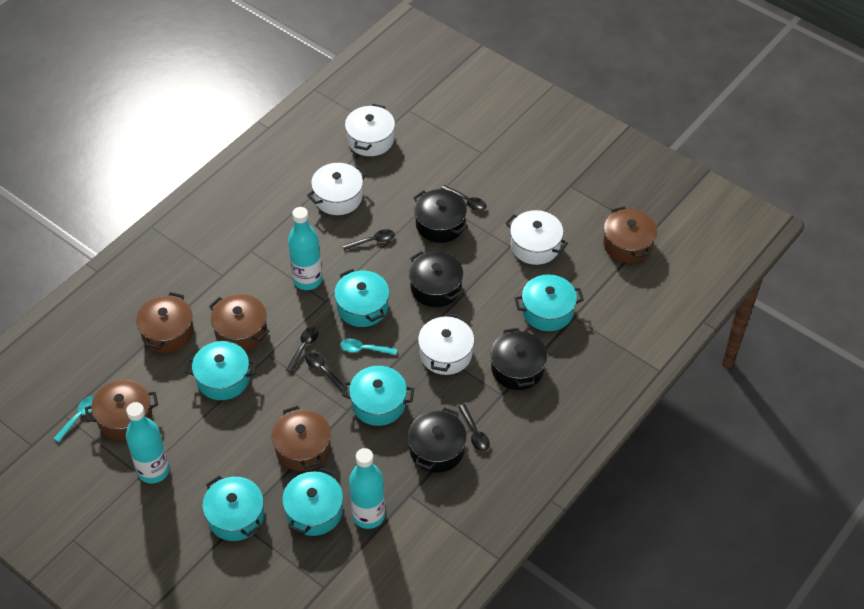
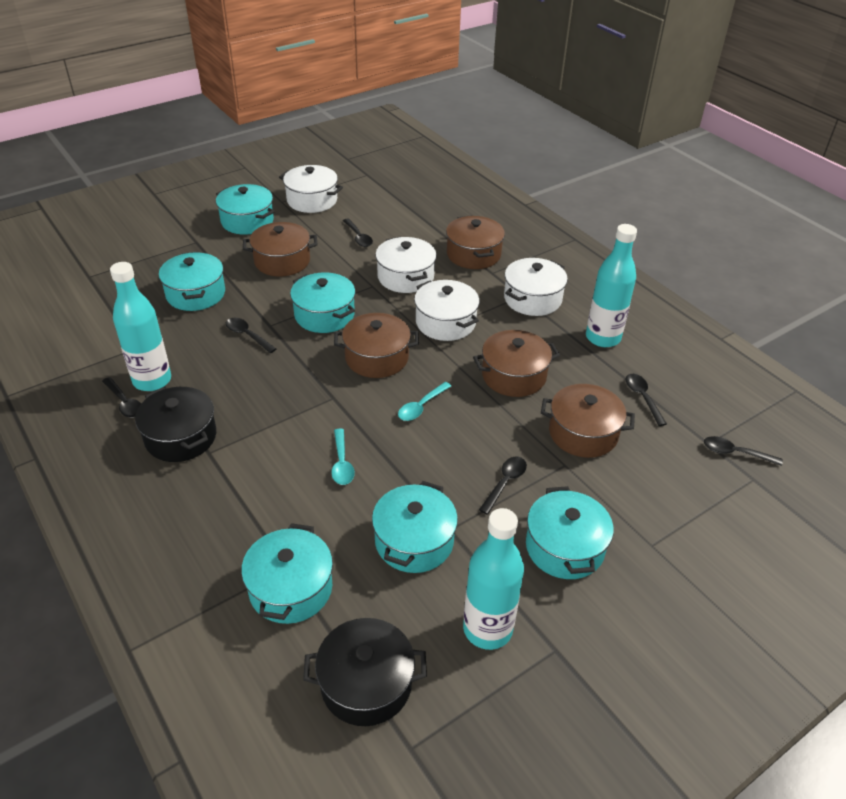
black pot: 4 -> 2
black spoon: 5 -> 6

